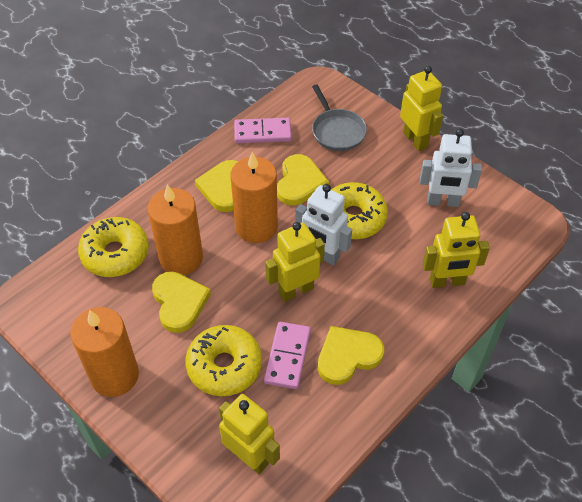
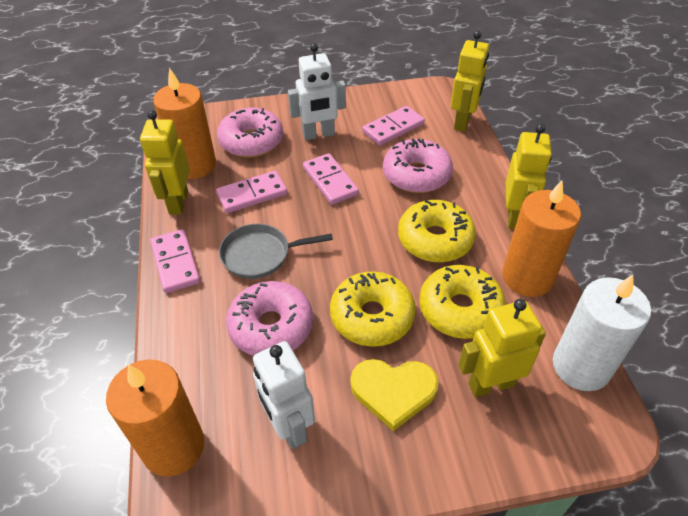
pink domino: 2 -> 4
pink donut: 0 -> 3
white candle: 0 -> 1
yellow heart: 4 -> 1

